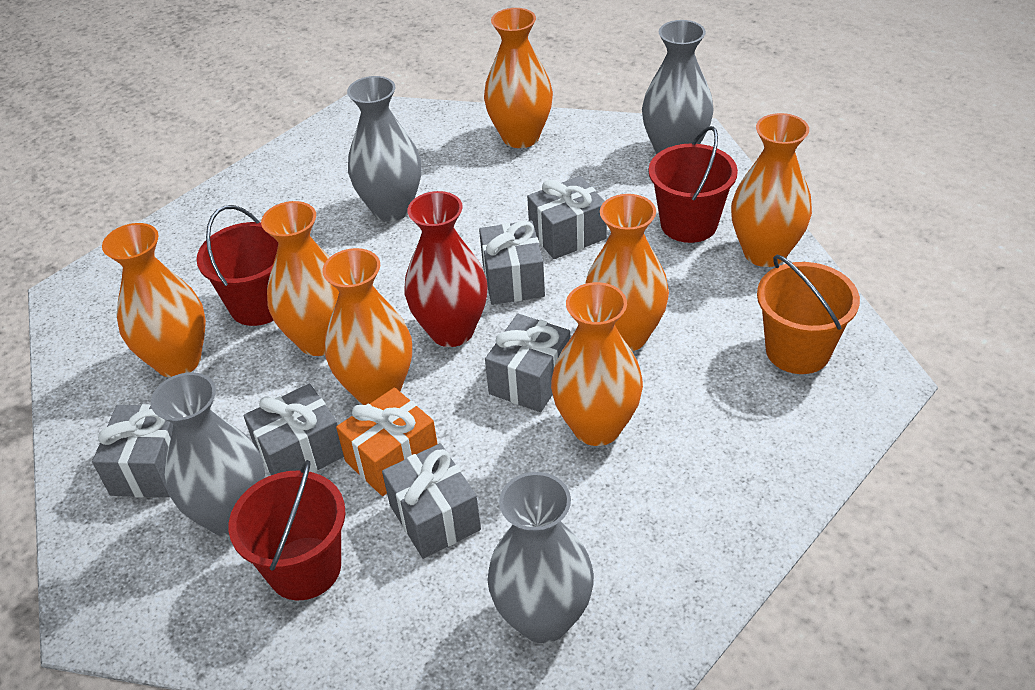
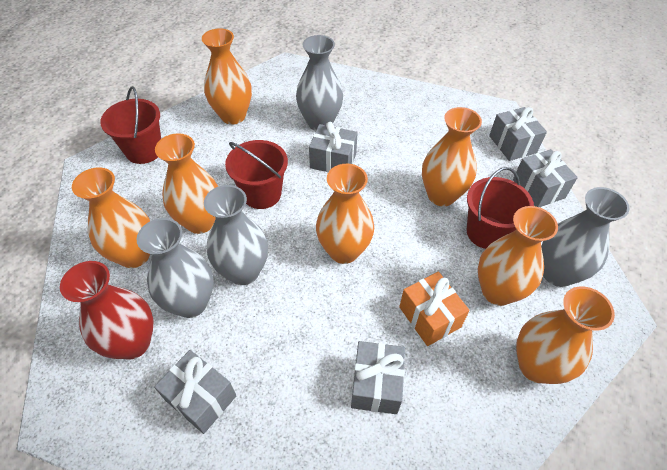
grey gift: 6 -> 5
orange bucket: 1 -> 0

